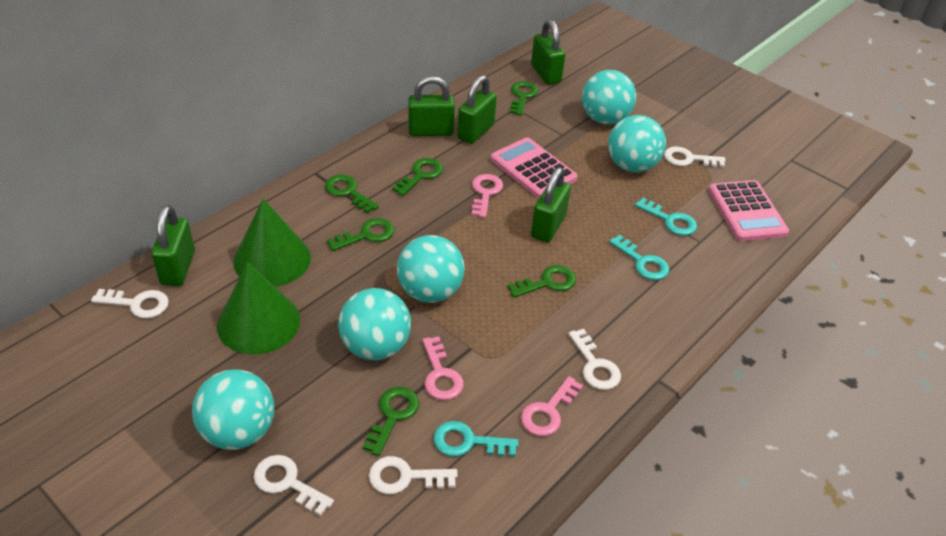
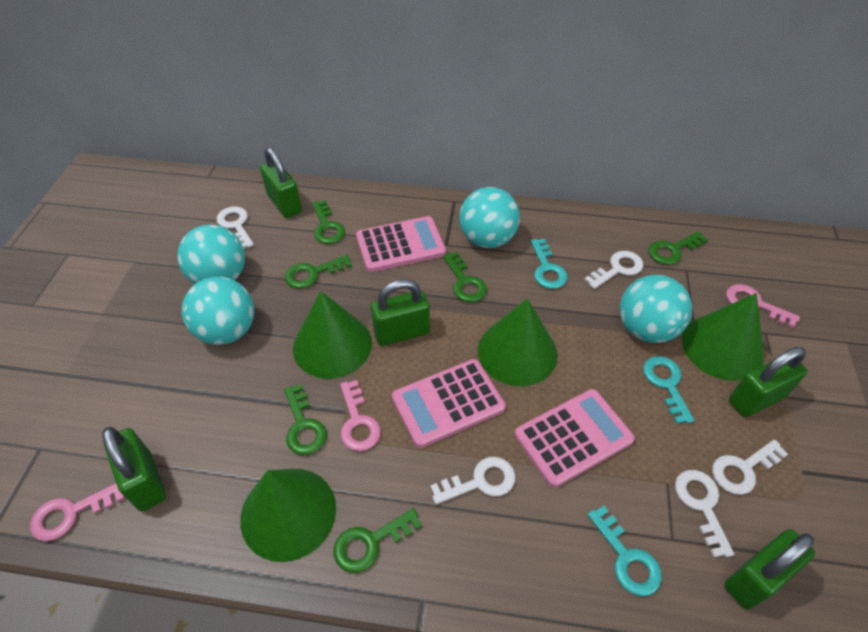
green cone: 2 -> 4
pink calculator: 2 -> 3
turquoise ball: 5 -> 4

